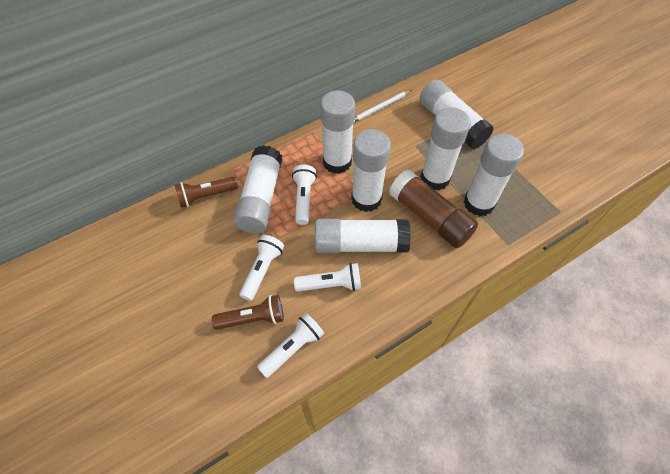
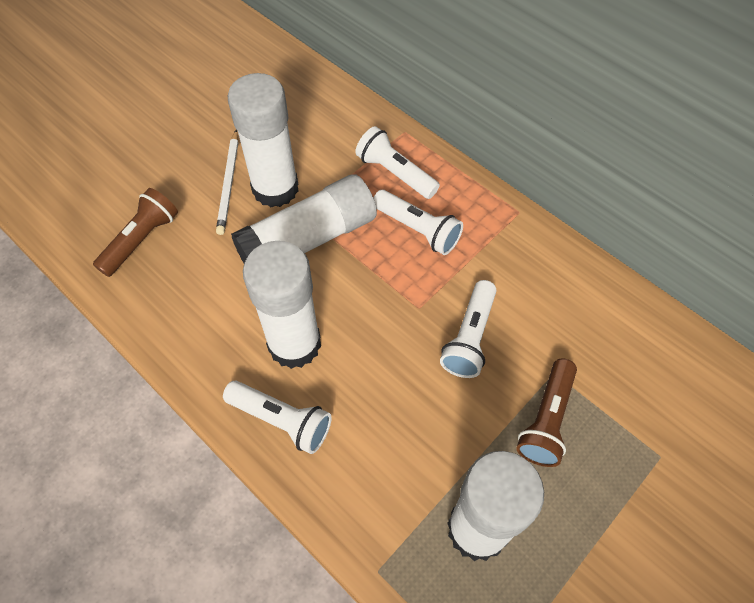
brown glue stick: 1 -> 0
white glue stick: 7 -> 4

